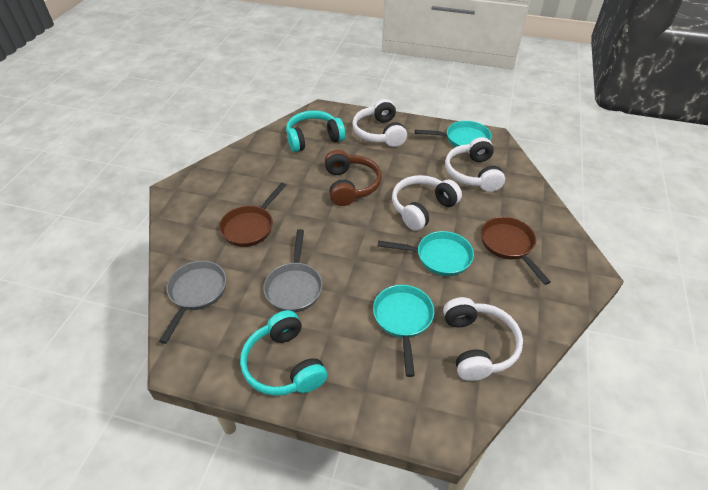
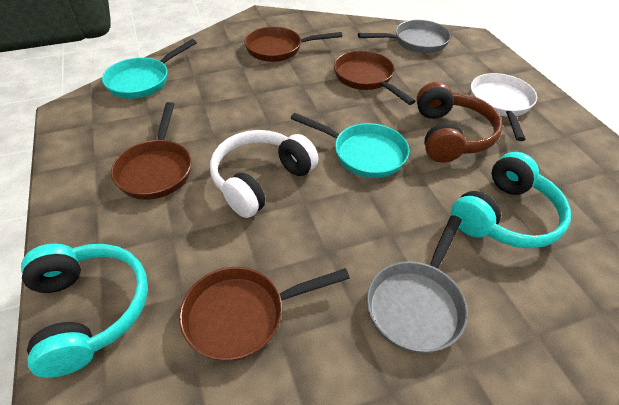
brown pan: 2 -> 4
turquoise pan: 3 -> 2
white headphones: 4 -> 1
white pan: 0 -> 1

